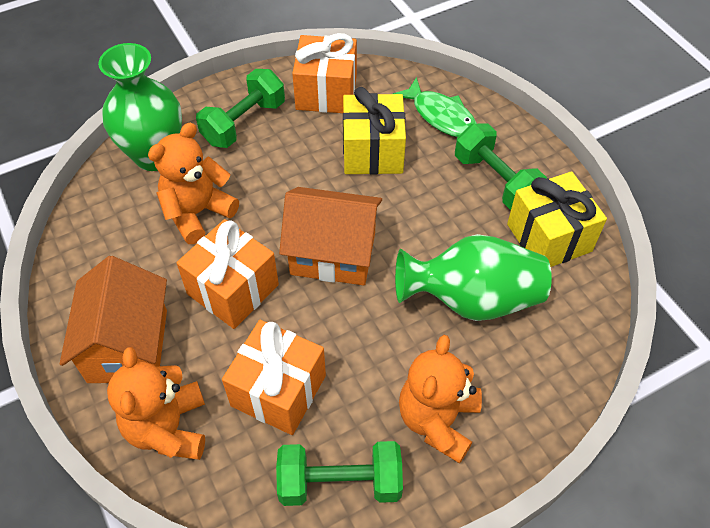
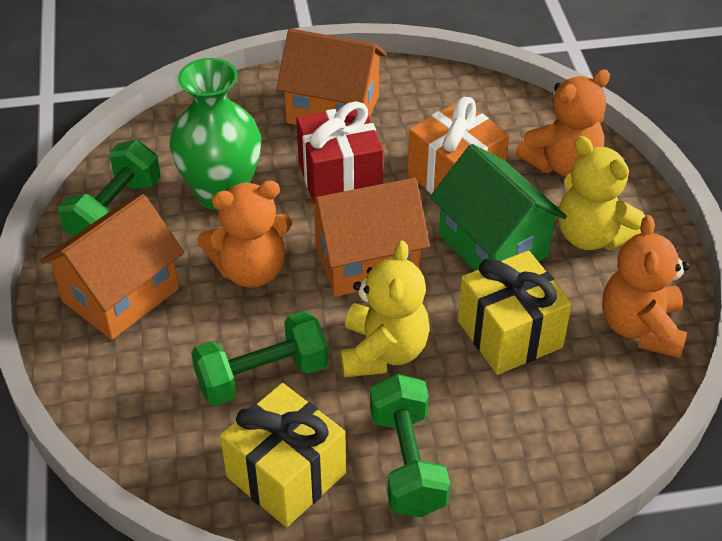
green fish: 1 -> 0
green house: 0 -> 1
green vase: 2 -> 1
orange gift: 3 -> 1
orange house: 2 -> 3
red gift: 0 -> 1
yellow teddy bear: 0 -> 2

